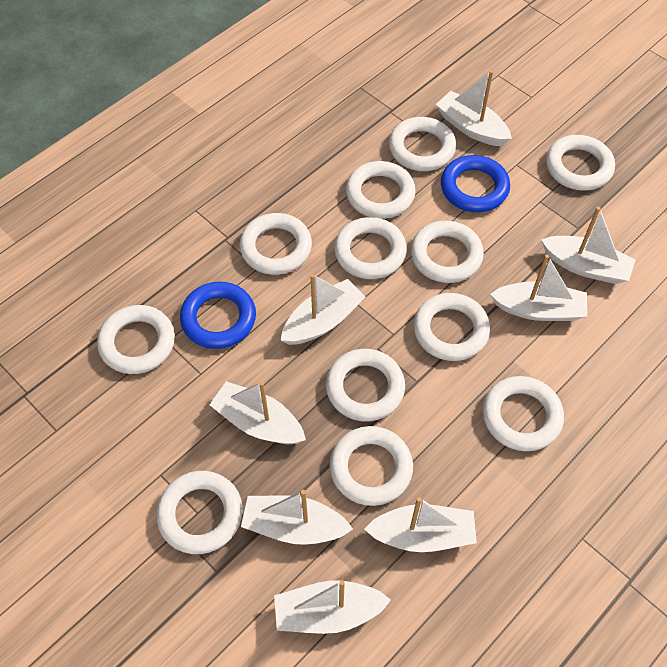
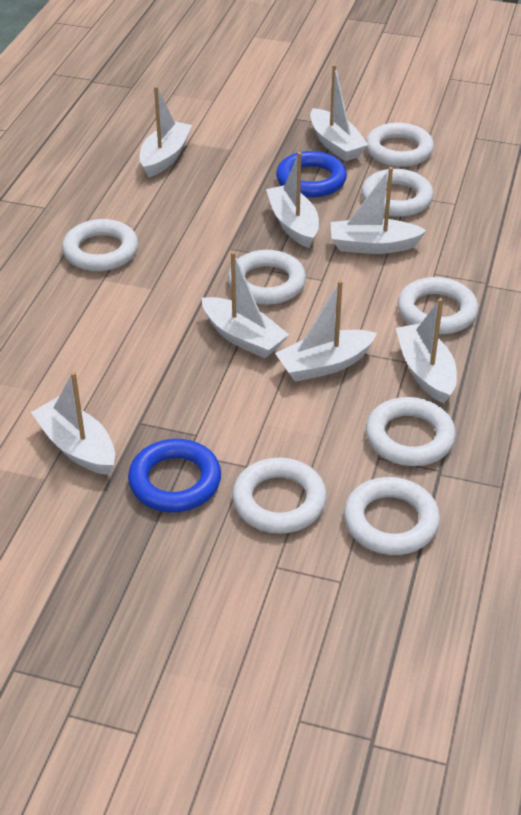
white ring: 12 -> 8

